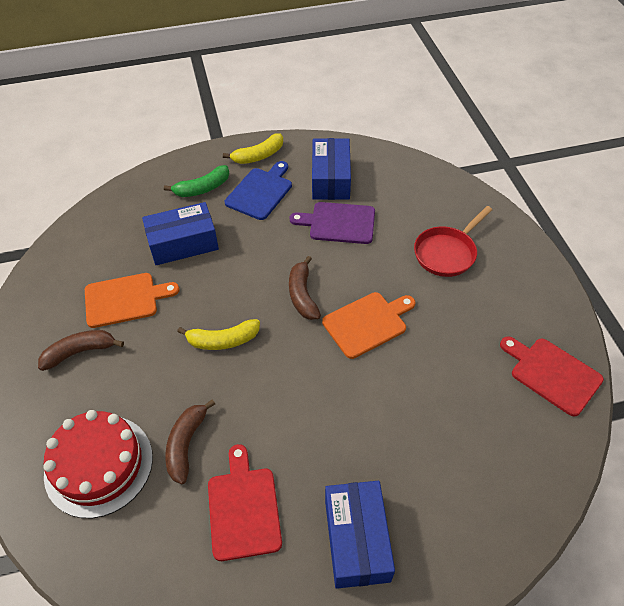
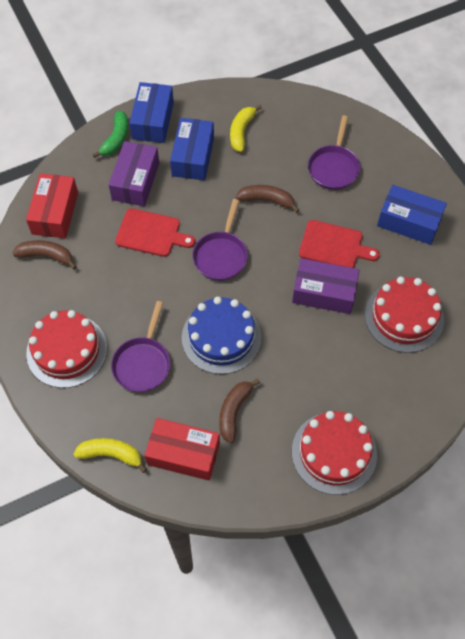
blue cake: 0 -> 1
blue cutting board: 1 -> 0
orange cutting board: 2 -> 0
purple box: 0 -> 2
purple cutting board: 1 -> 0
purple pan: 0 -> 3
red box: 0 -> 2
red cake: 1 -> 3
red pan: 1 -> 0

